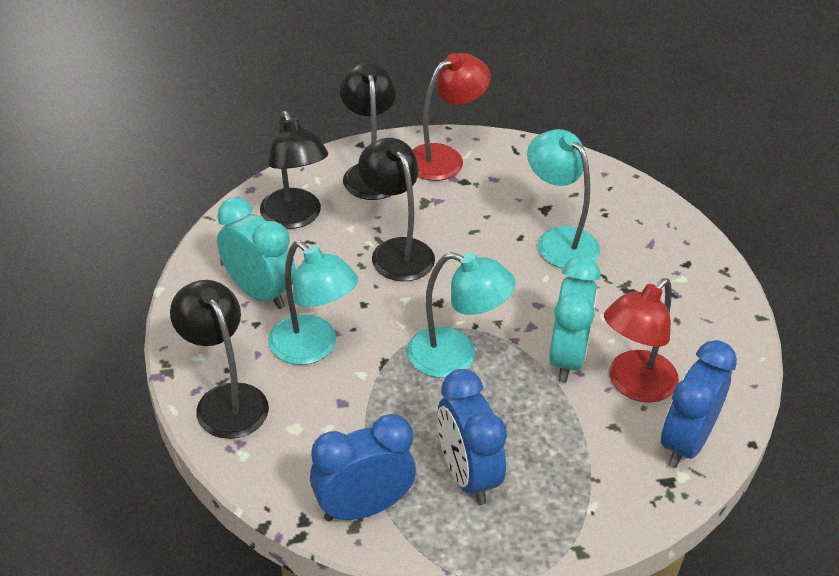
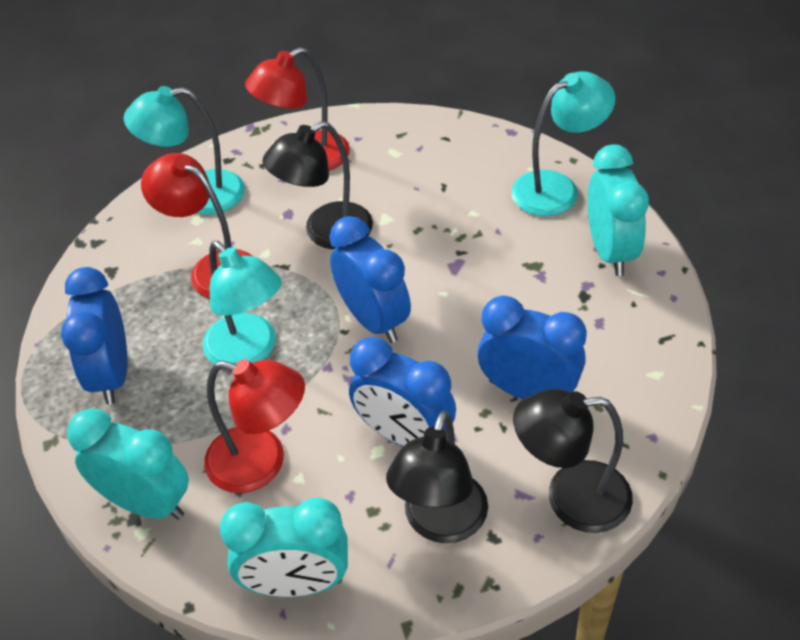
black lamp: 4 -> 3
blue clock: 3 -> 4
red lamp: 2 -> 3
turquoise clock: 2 -> 3

